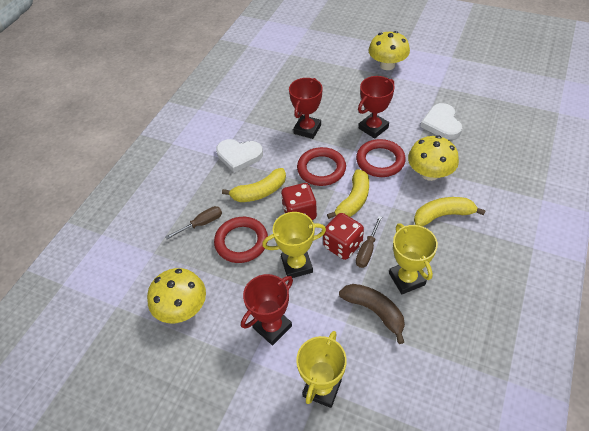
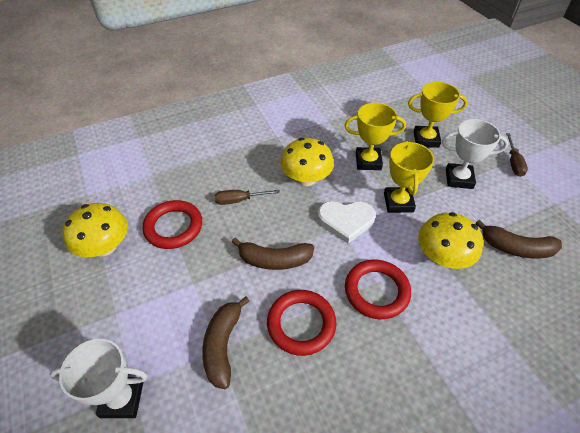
brown banana: 1 -> 3
red dice: 2 -> 0
red trophy: 3 -> 0
white heart: 2 -> 1
white trophy: 0 -> 2
yellow banana: 3 -> 0

